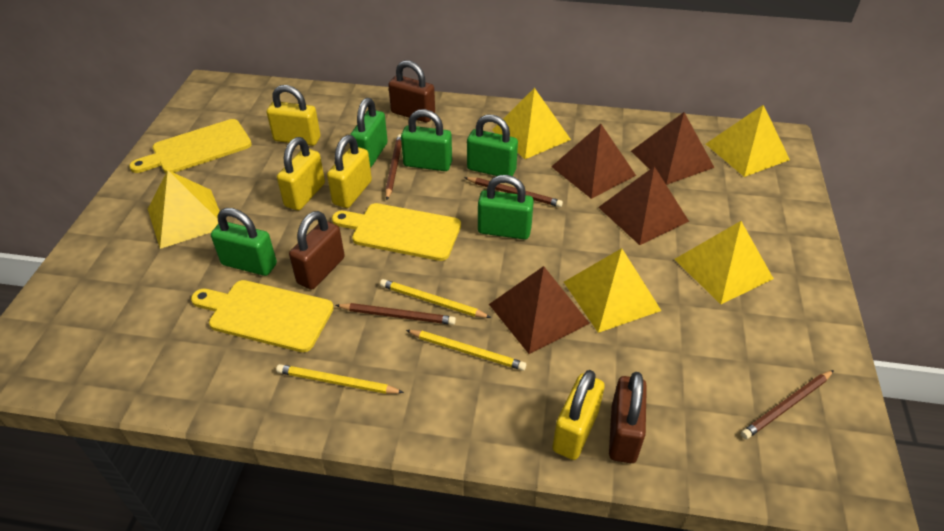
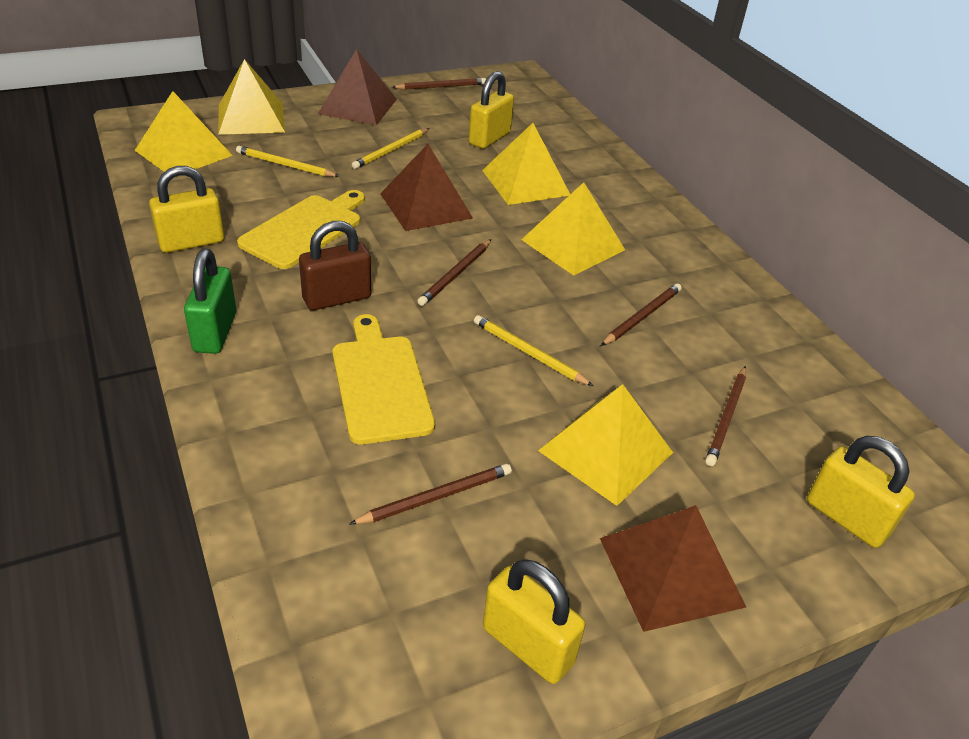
brown padlock: 3 -> 1
brown pencil: 4 -> 5
brown pyramid: 4 -> 3
green padlock: 5 -> 1
yellow cutting board: 3 -> 2

